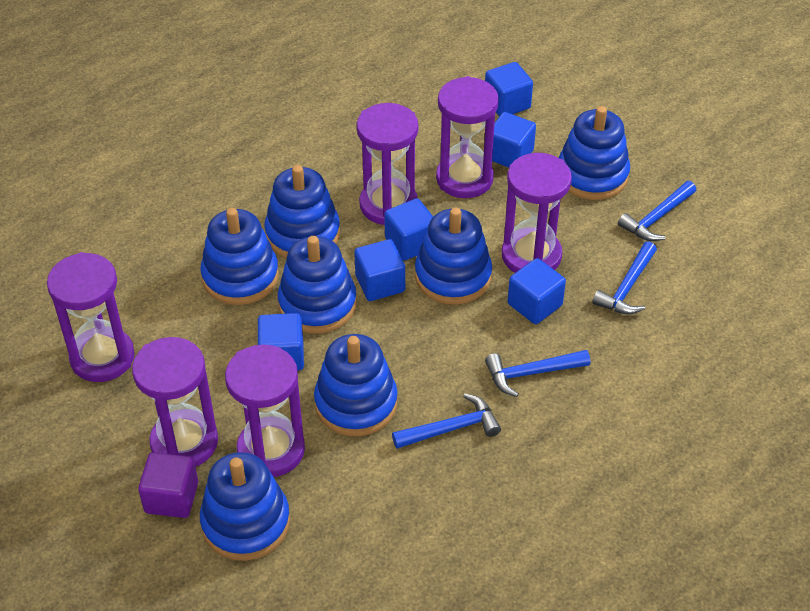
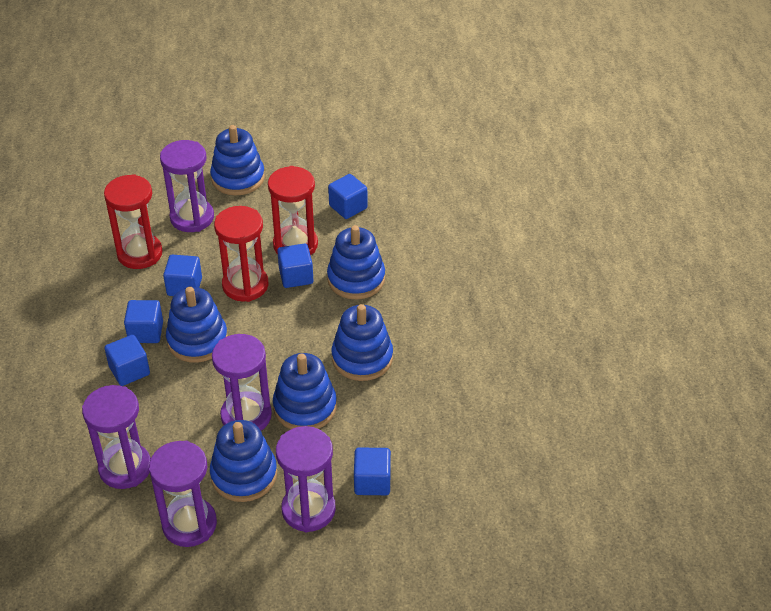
blue hammer: 4 -> 0
blue stacking toy: 7 -> 6
purple cube: 1 -> 0
purple hourglass: 6 -> 5
red hourglass: 0 -> 3

